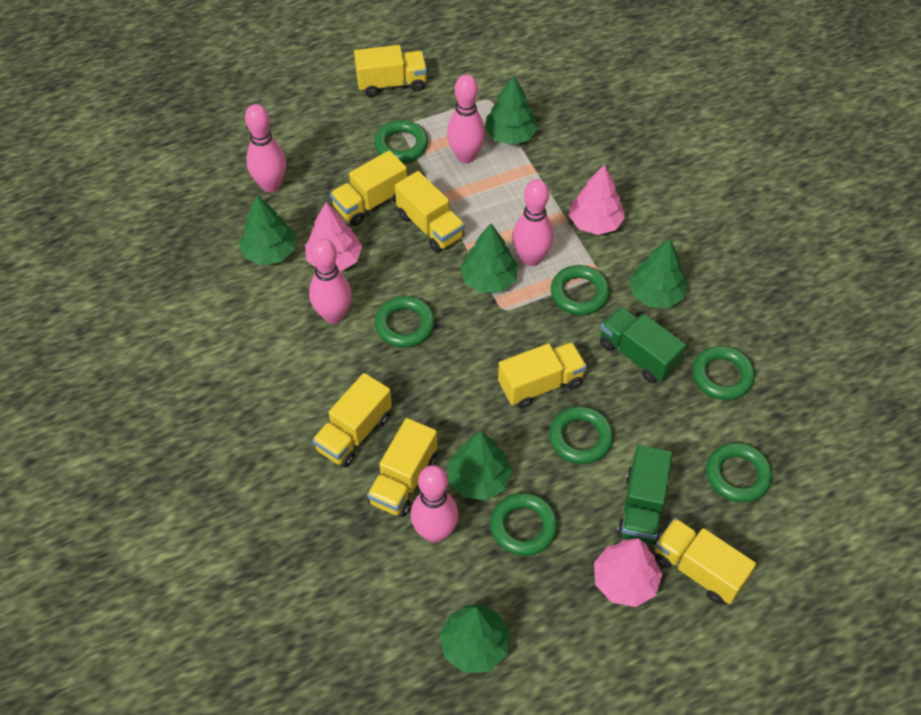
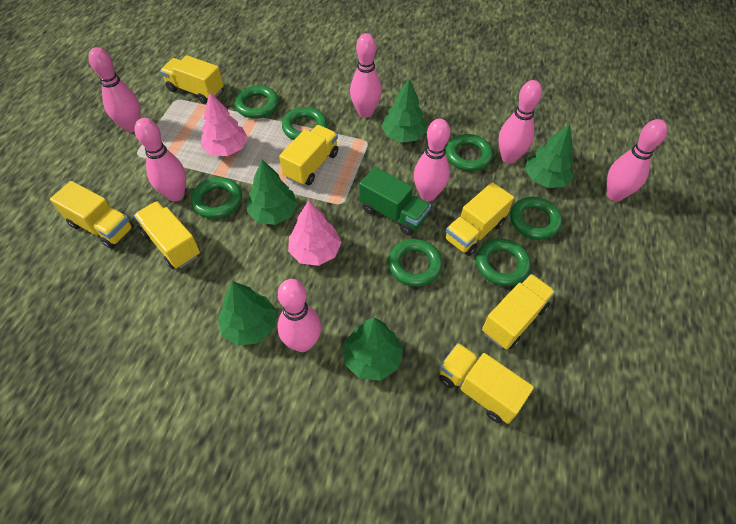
green tree: 6 -> 5
green truck: 2 -> 1
pink bowling pin: 5 -> 7
pink tree: 3 -> 2

